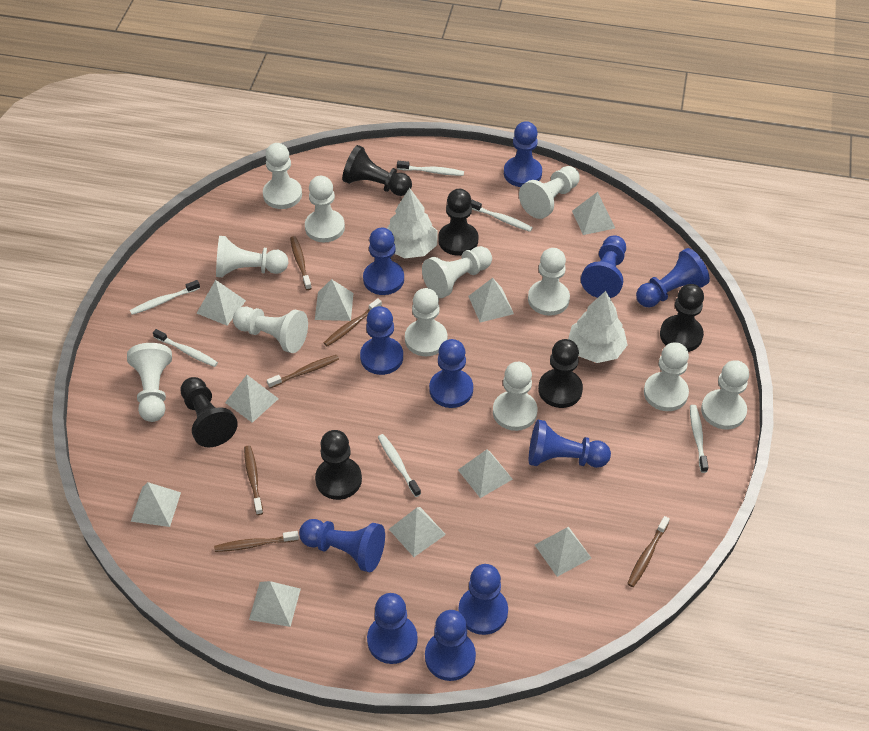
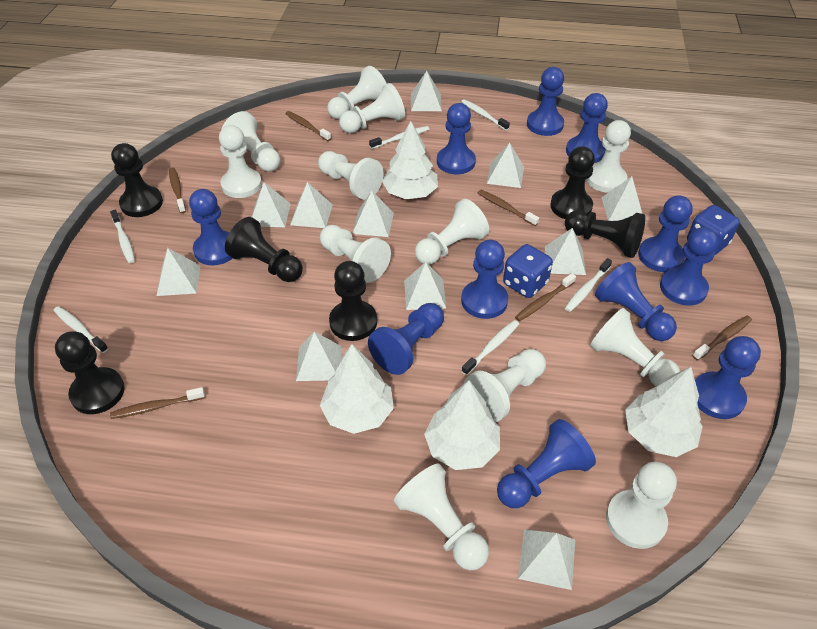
blue dice: 0 -> 2
white pyramid: 10 -> 11
white tree: 2 -> 4

